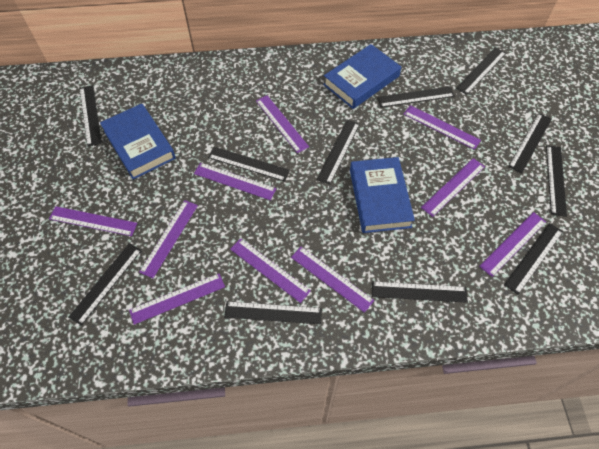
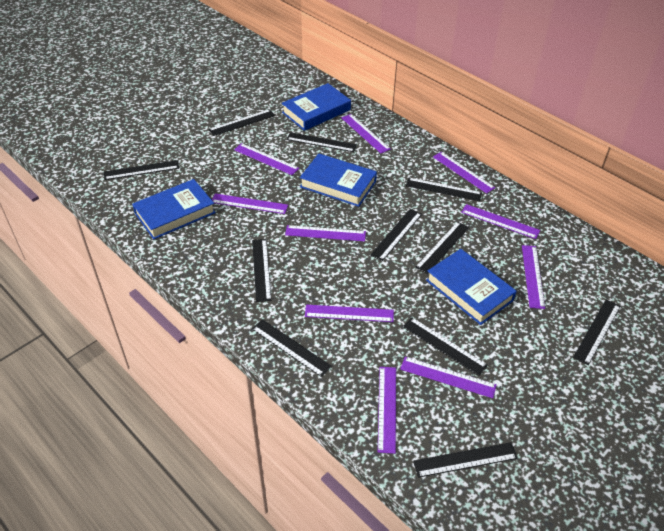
blue book: 3 -> 4

